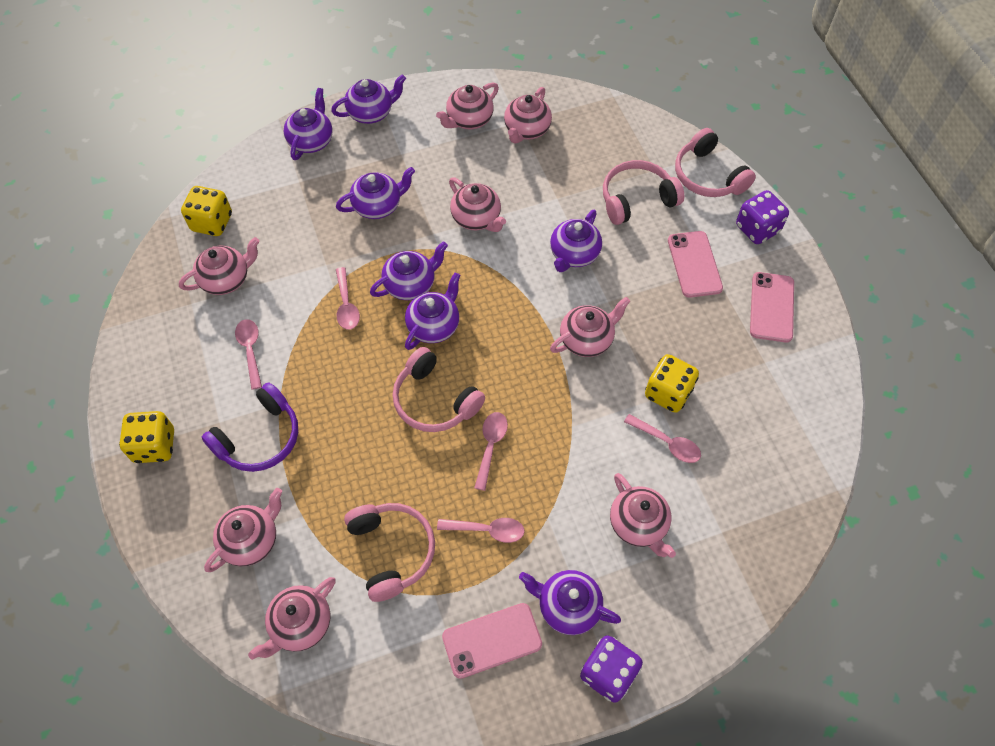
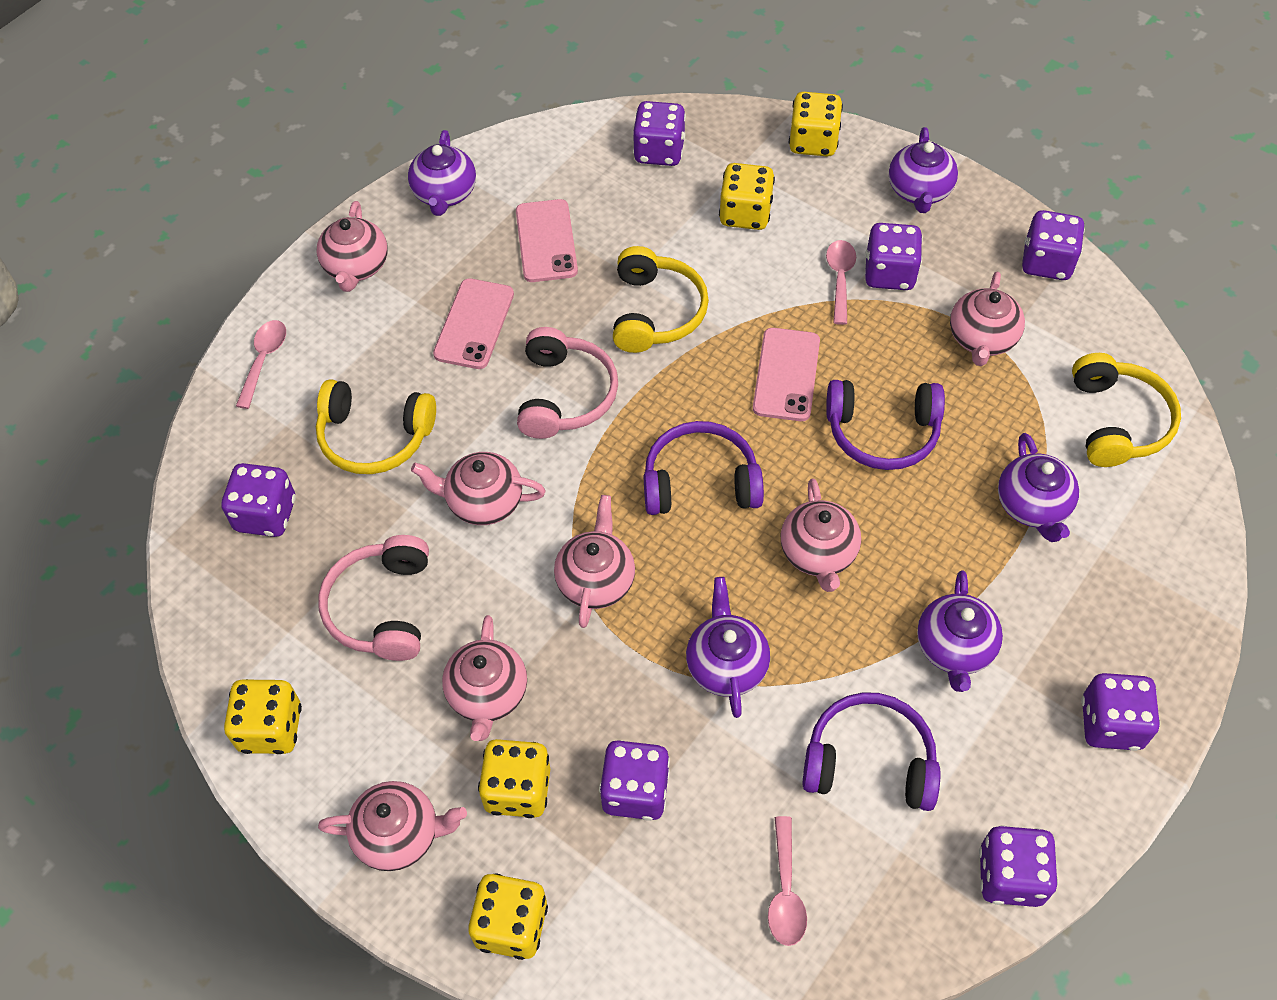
pink headphones: 4 -> 2
pink spoon: 5 -> 3
pink teapot: 8 -> 7
purple dice: 2 -> 7
purple headphones: 1 -> 3
purple teapot: 7 -> 5
yellow dice: 3 -> 5
yellow headphones: 0 -> 3

